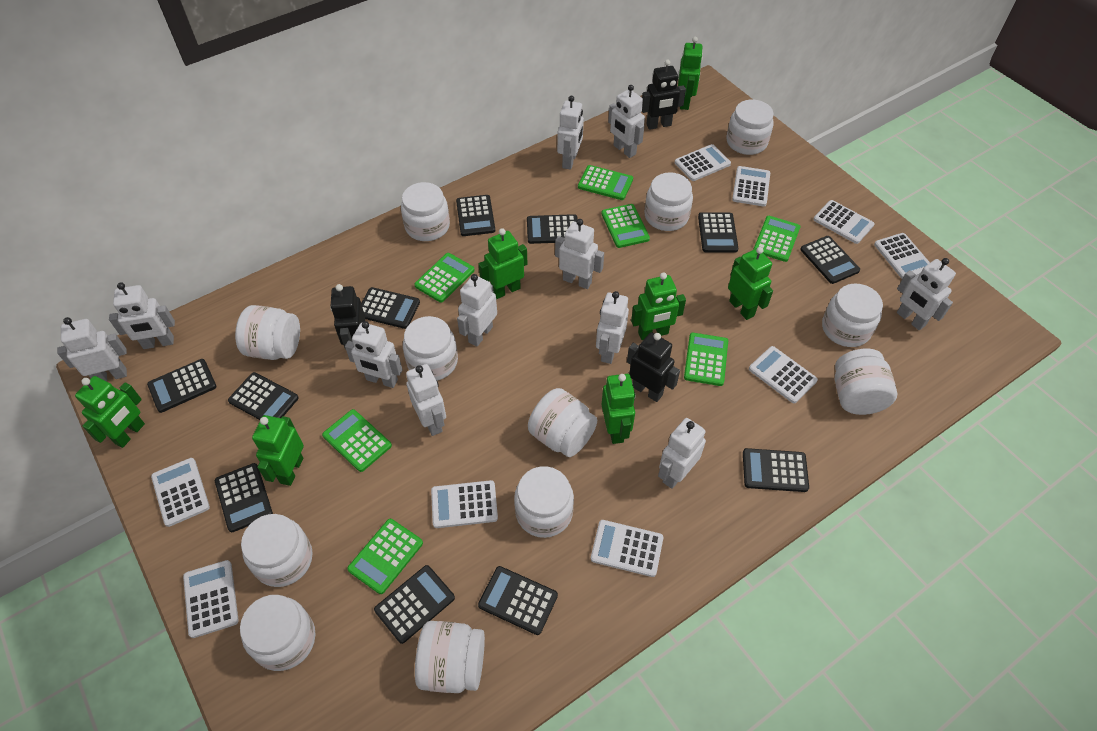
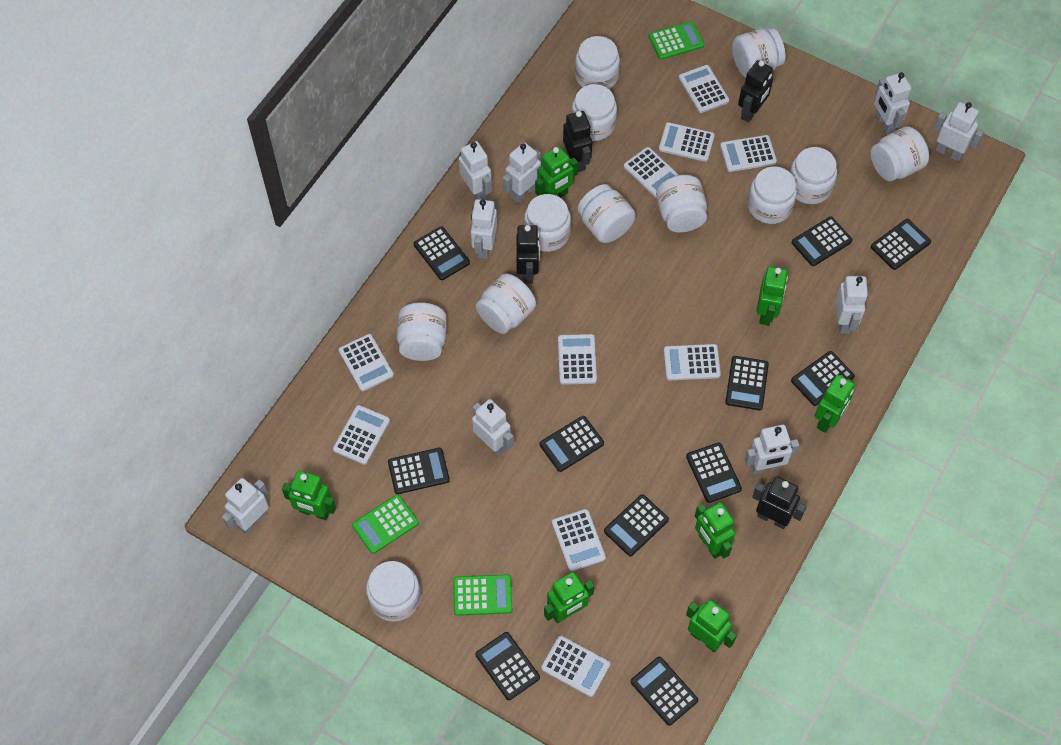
black robot: 3 -> 4
green calculator: 7 -> 3
white calculator: 9 -> 10
white robot: 11 -> 9

